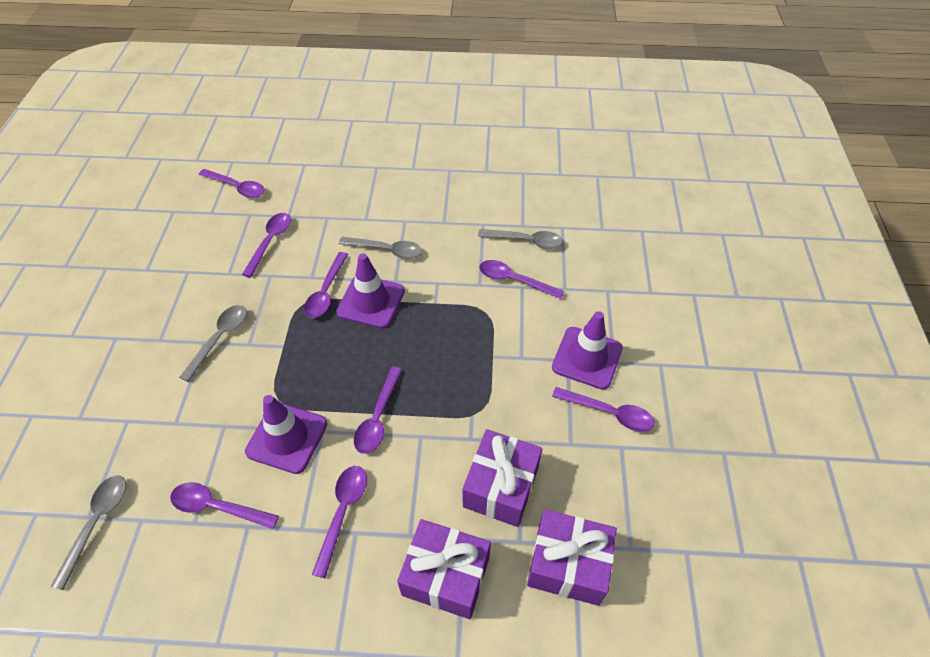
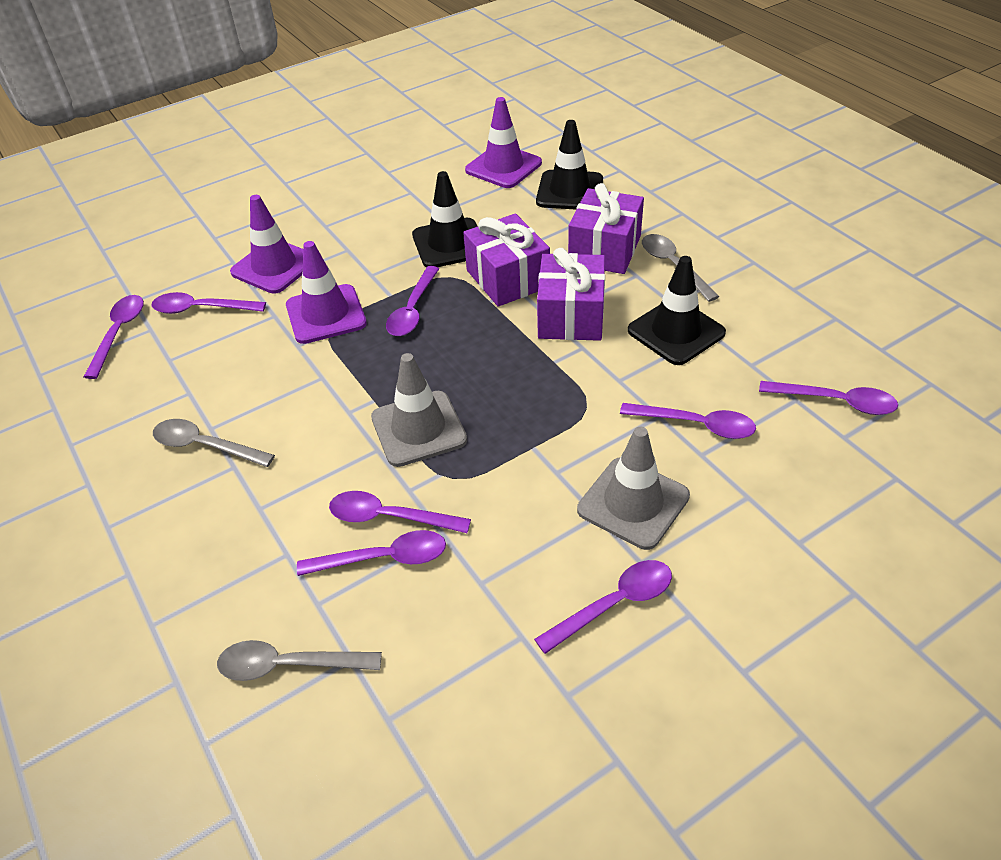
black traffic cone: 0 -> 3
grey spoon: 4 -> 3
grey traffic cone: 0 -> 2

